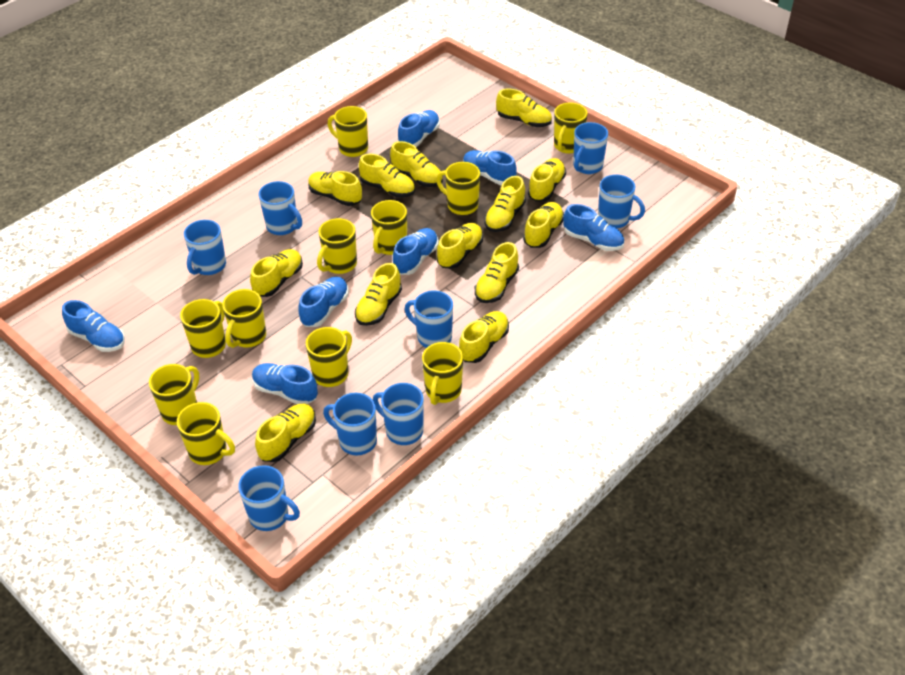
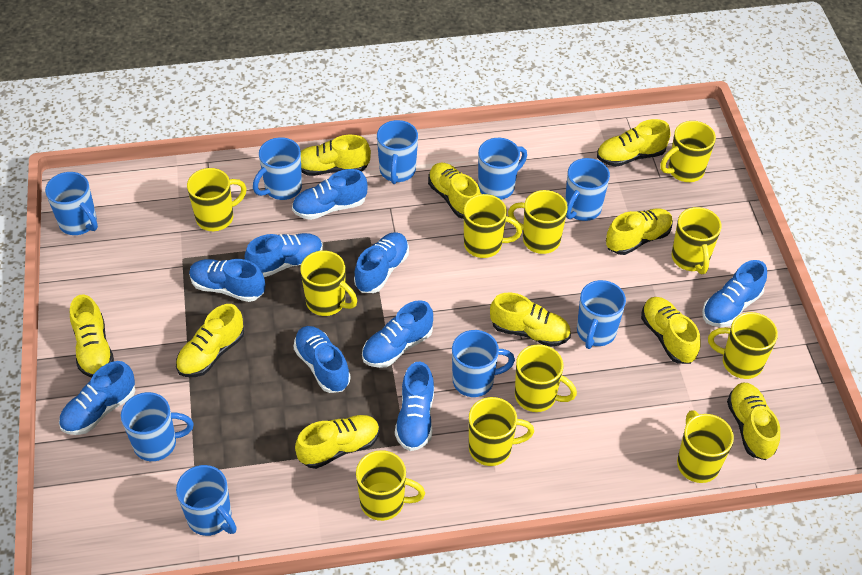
blue mug: 8 -> 9
blue shoe: 7 -> 9
yellow shoe: 13 -> 10

